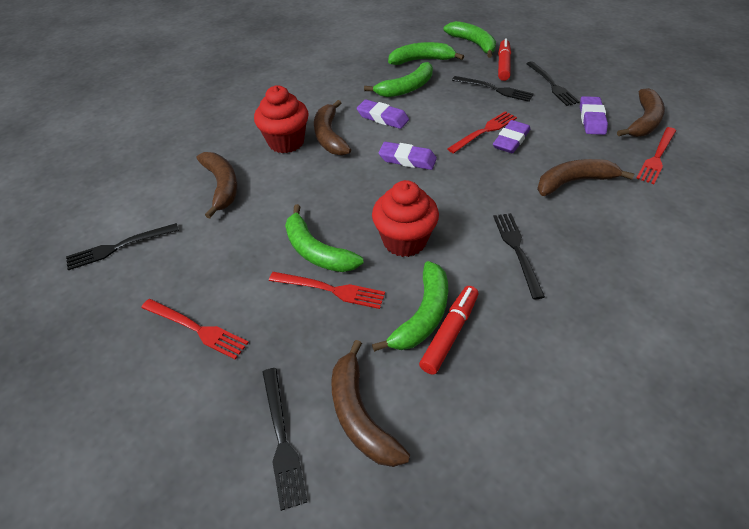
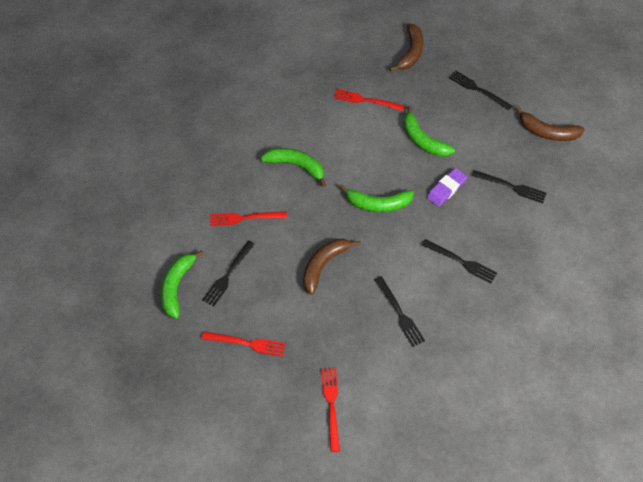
brown banana: 5 -> 3
green banana: 5 -> 4
purple eraser: 4 -> 1
red cupcake: 2 -> 0
red marker: 2 -> 0

